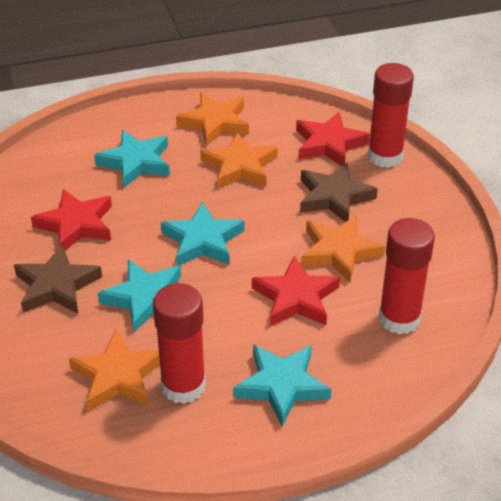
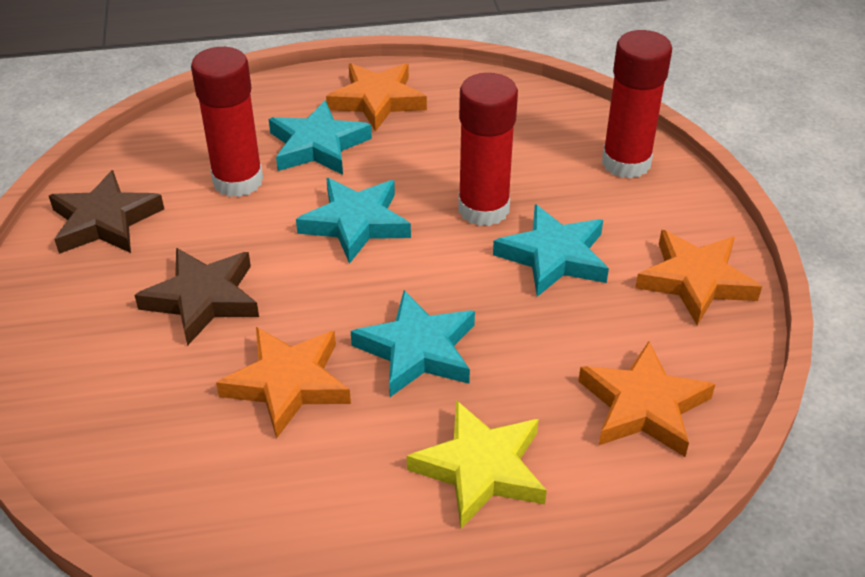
red star: 3 -> 0
yellow star: 0 -> 1

